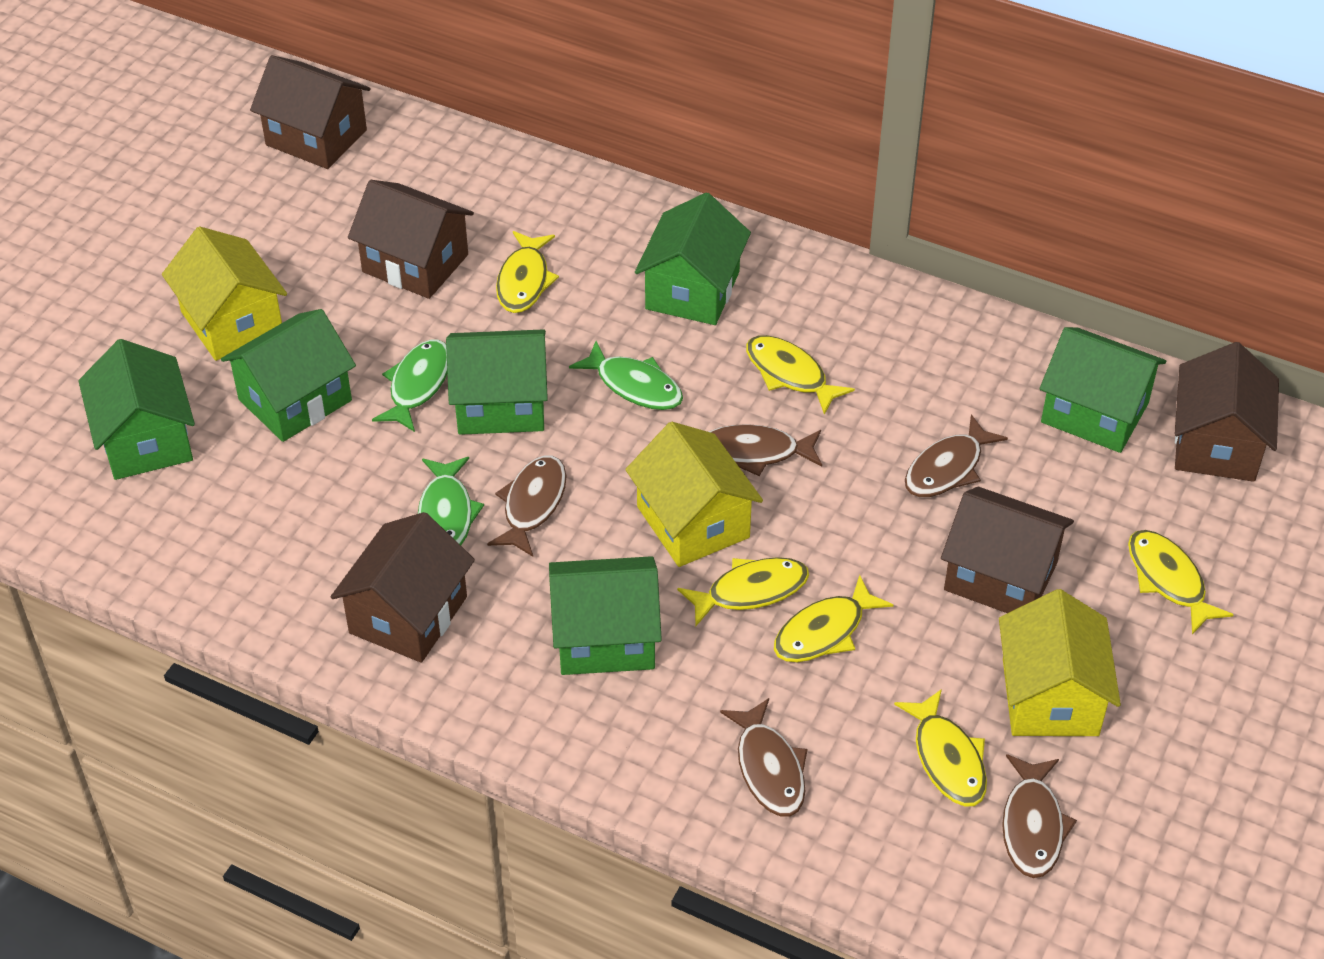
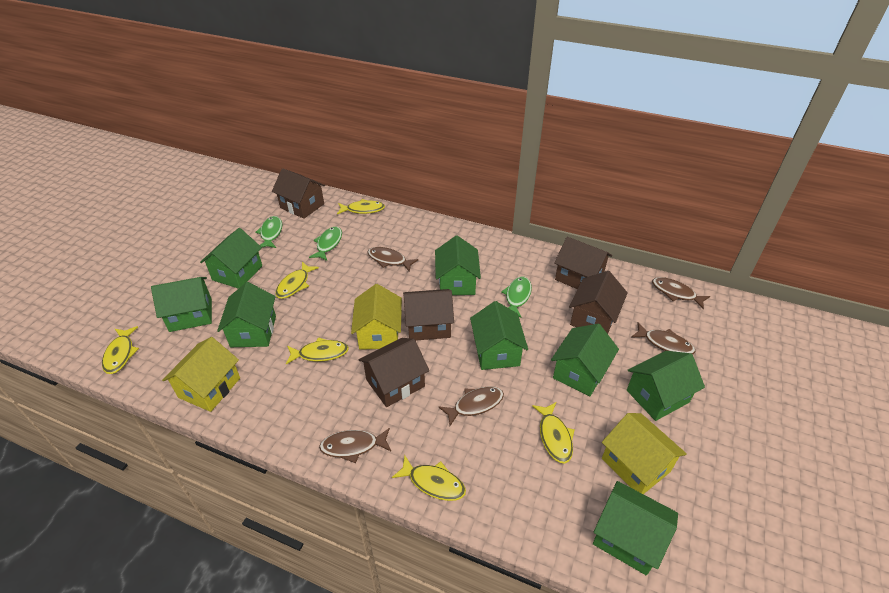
green house: 6 -> 8

